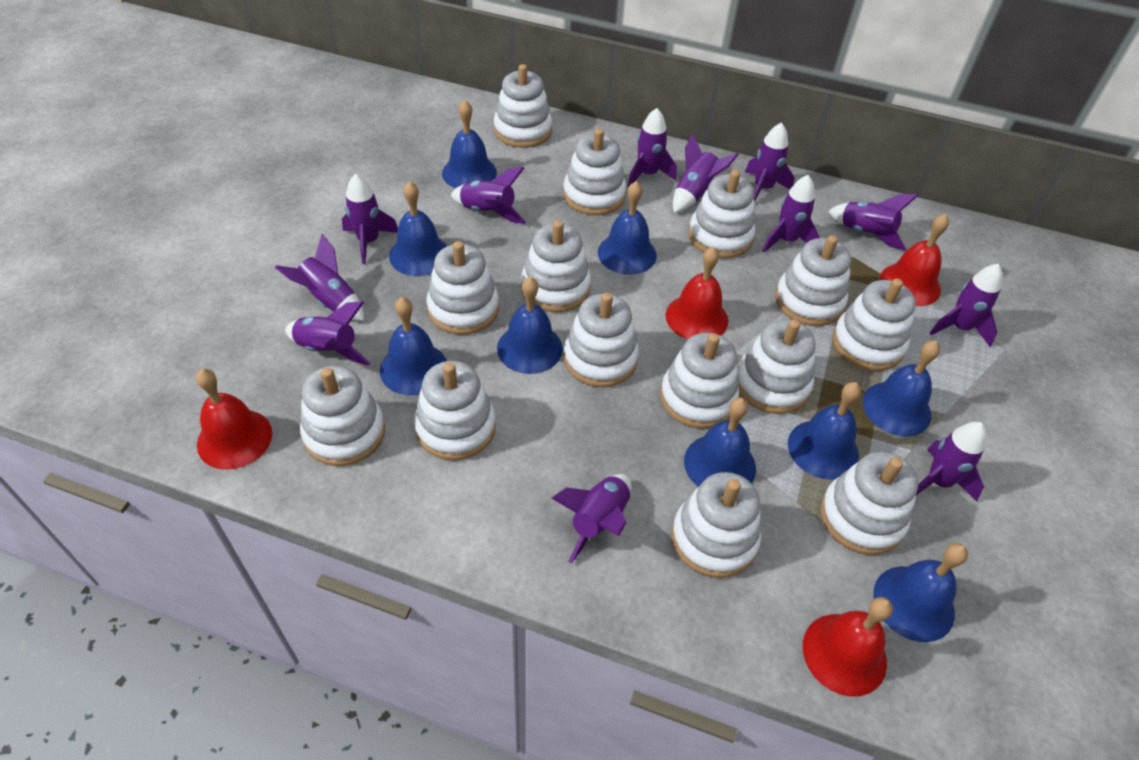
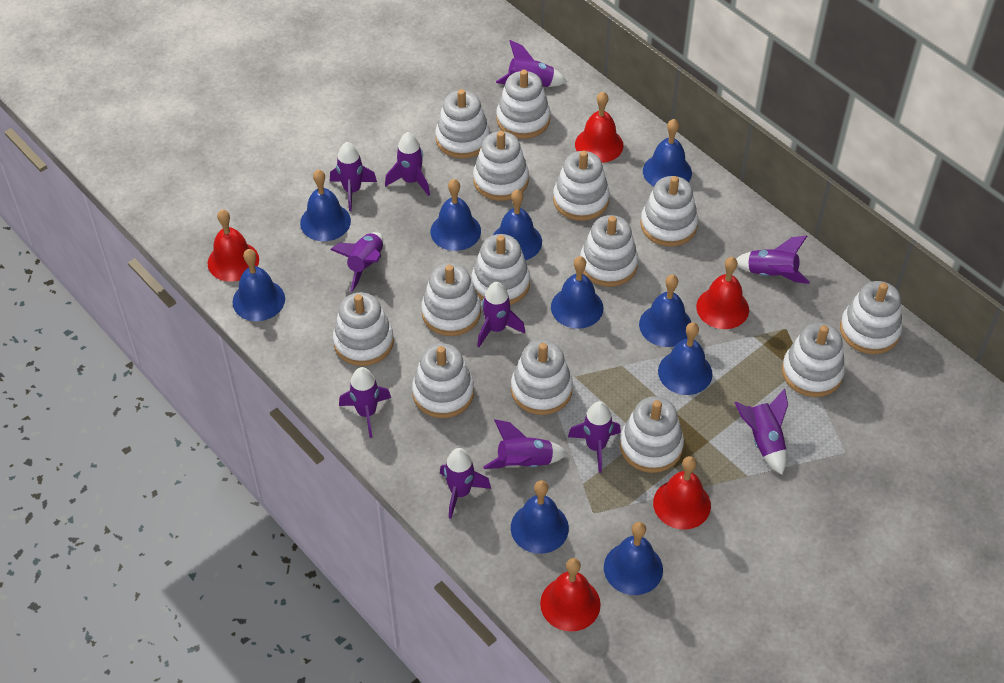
blue bell: 9 -> 10
purple rocket: 12 -> 11
red bell: 4 -> 5

